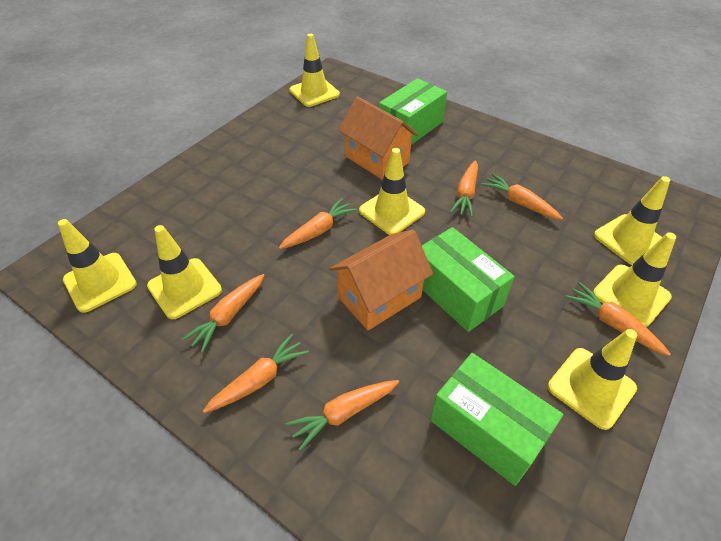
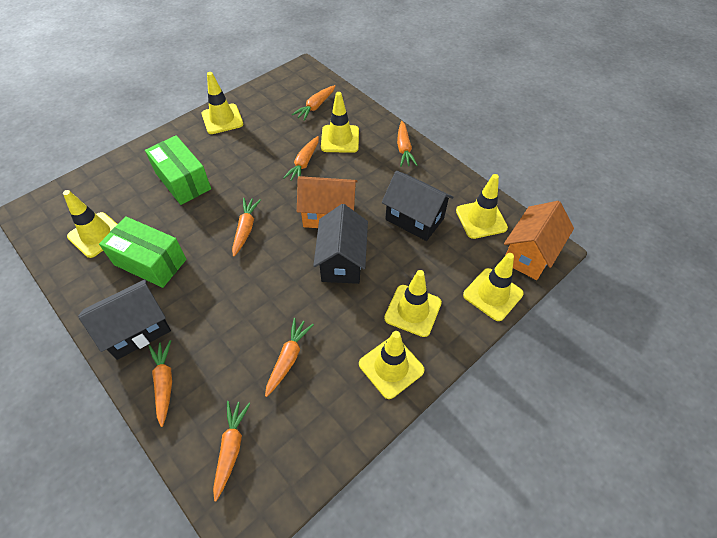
black house: 0 -> 3
green box: 3 -> 2

